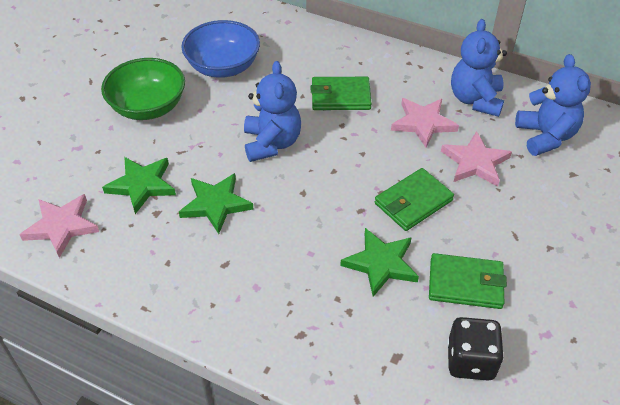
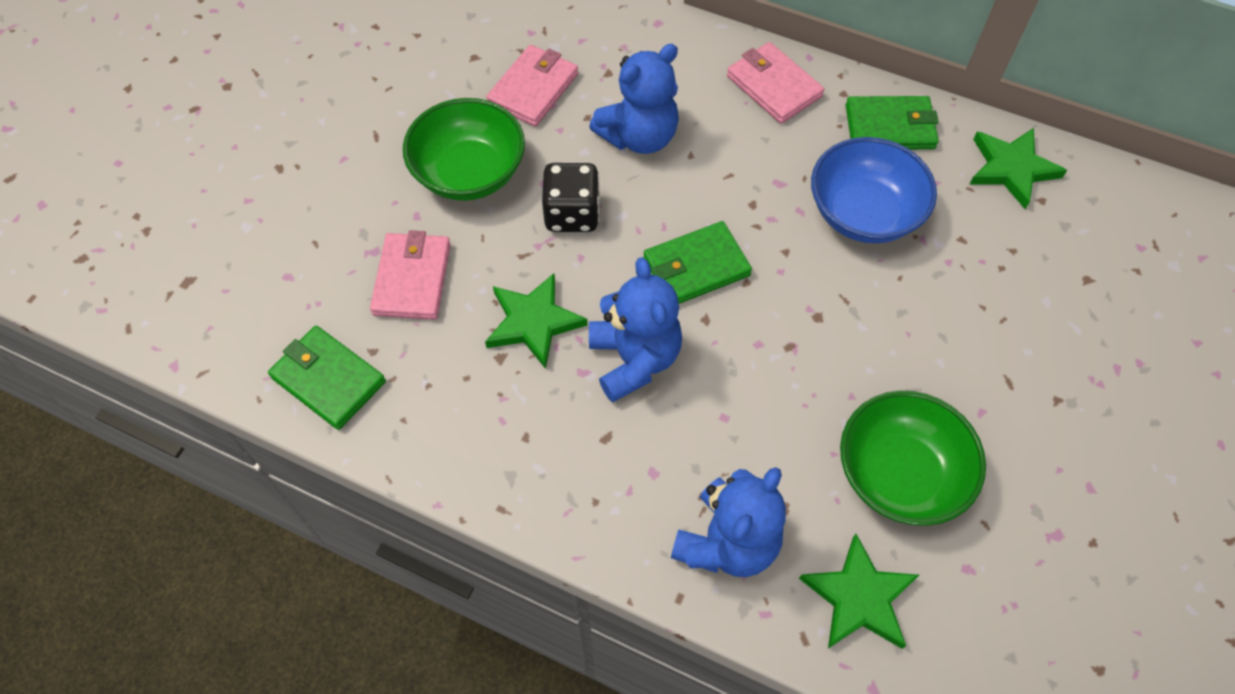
green bowl: 1 -> 2
pink star: 3 -> 0
pink wallet: 0 -> 3

